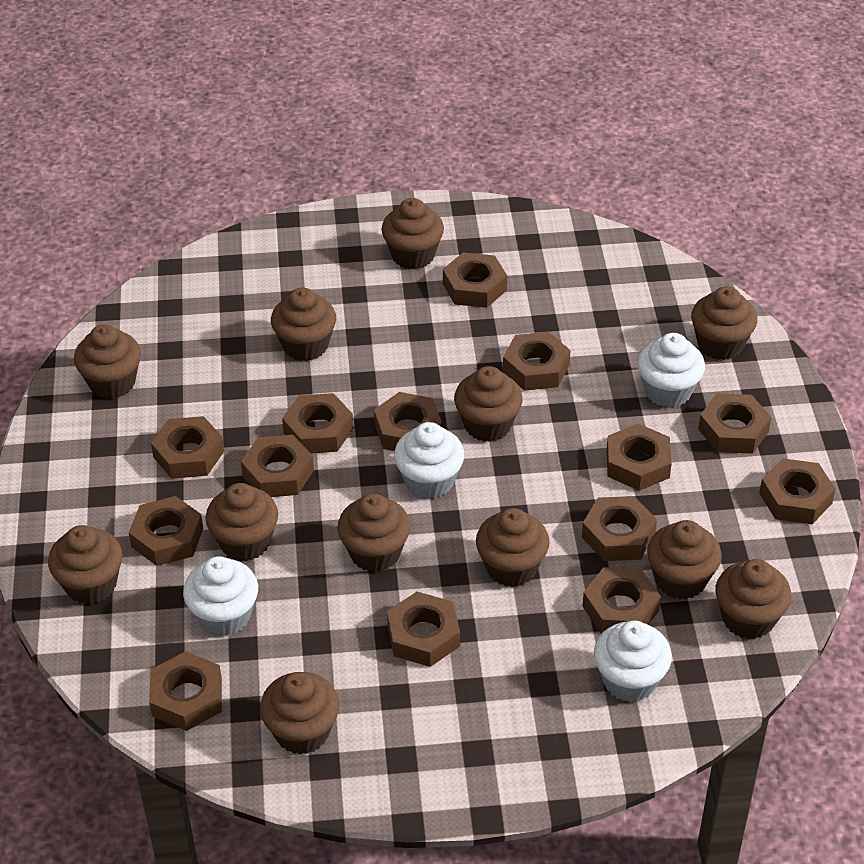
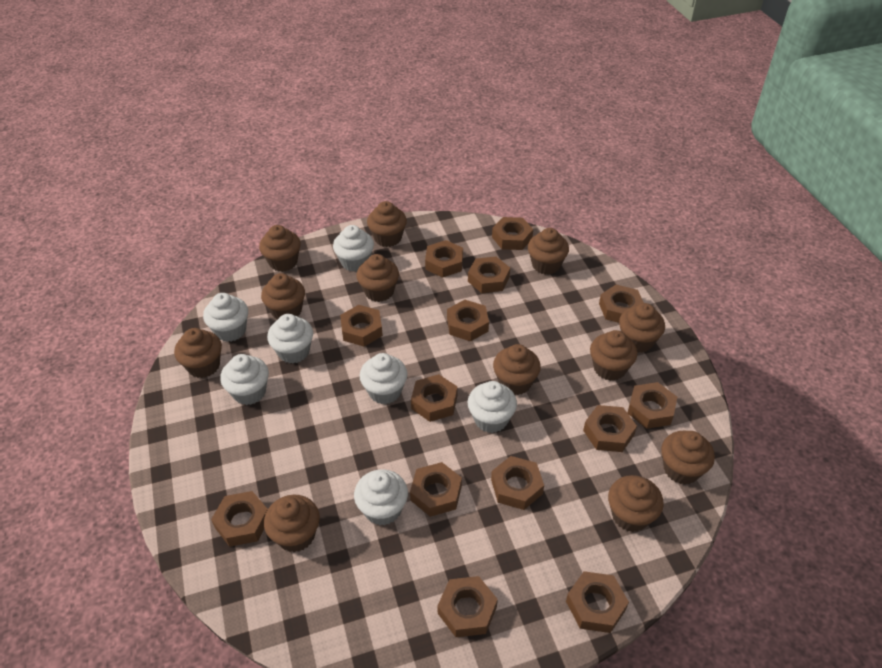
white cupcake: 4 -> 7

